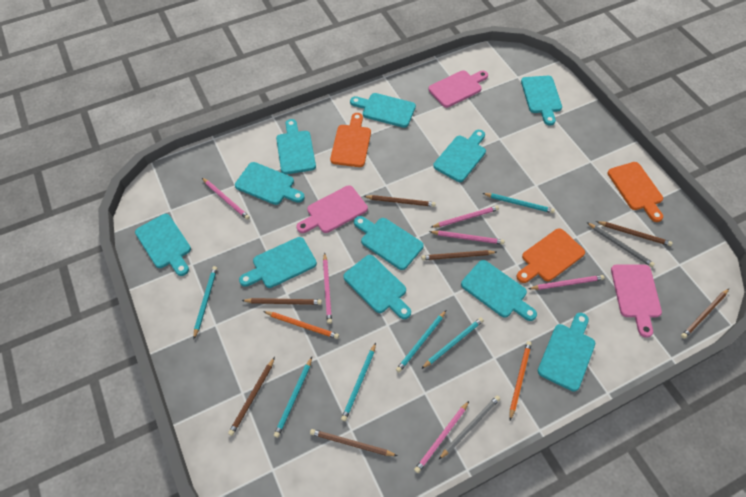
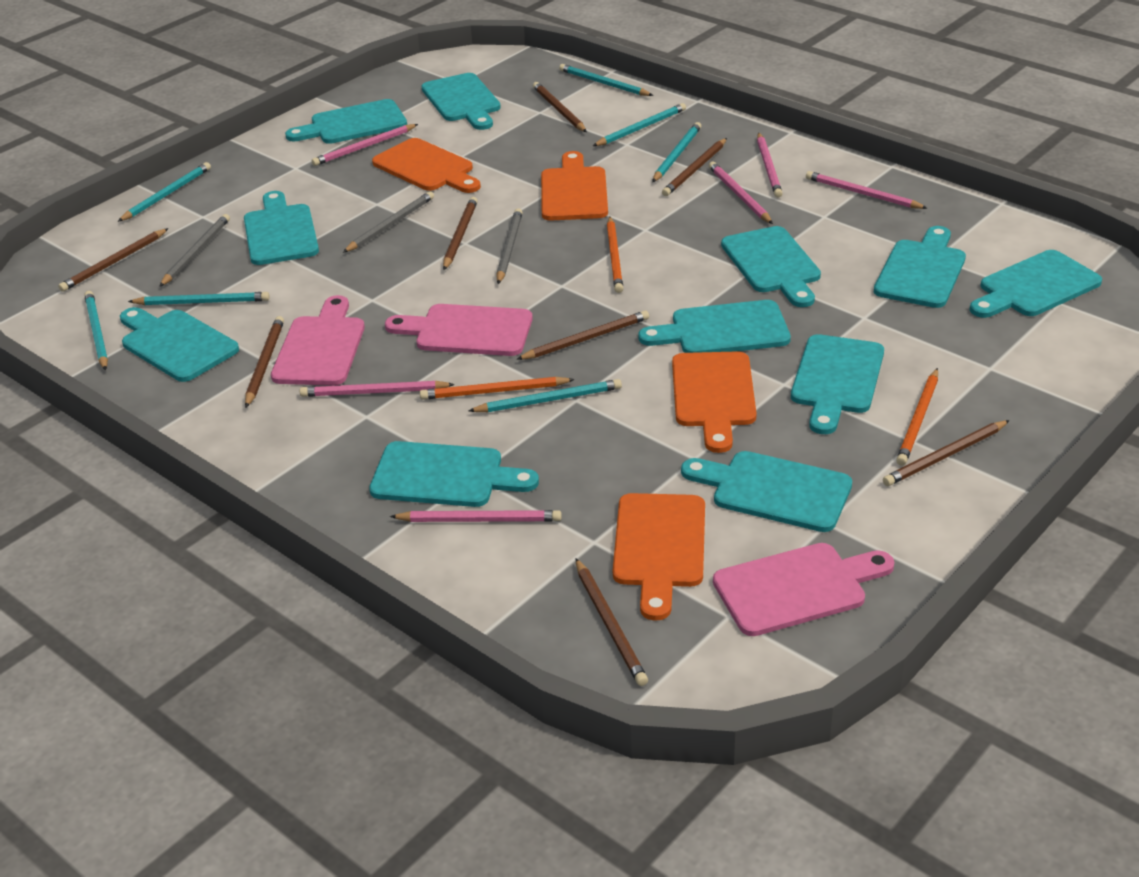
brown pencil: 7 -> 8
grey pencil: 2 -> 3
orange cutting board: 3 -> 4
orange pencil: 2 -> 3
turquoise pencil: 6 -> 7

